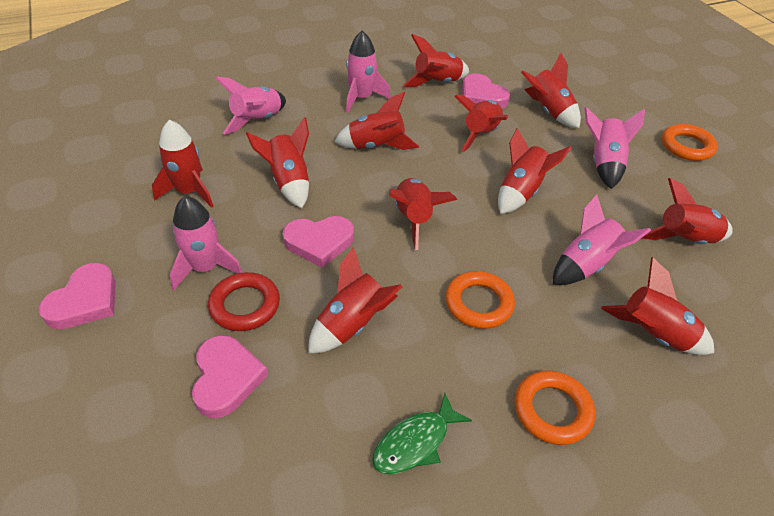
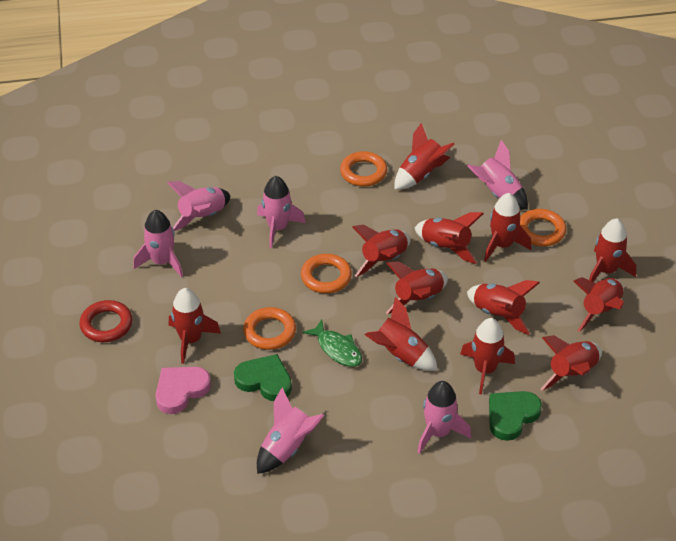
green heart: 0 -> 2
orange ring: 3 -> 4
pink heart: 4 -> 1
pink rocket: 5 -> 6
red rocket: 11 -> 12

